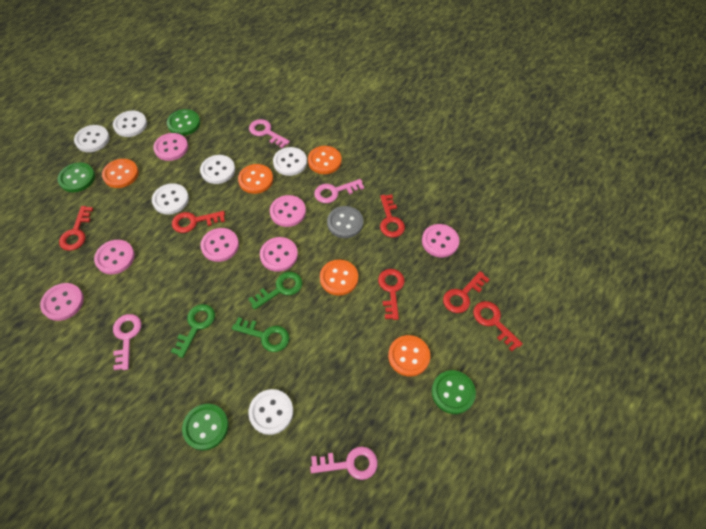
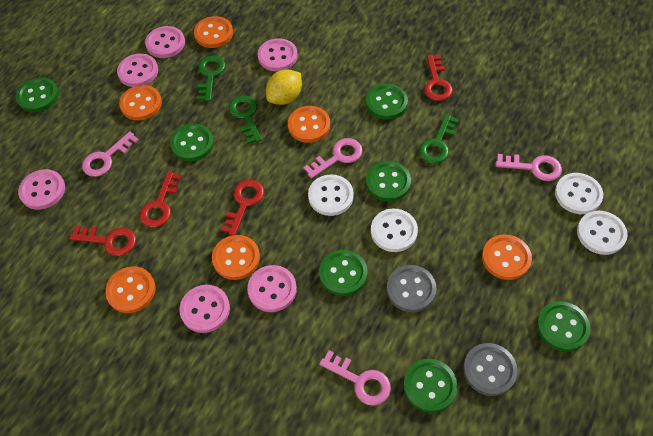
green button: 4 -> 7
grey button: 1 -> 2
orange button: 5 -> 6
pink button: 7 -> 6
red key: 6 -> 4
white button: 6 -> 4
yellow lemon: 0 -> 1

